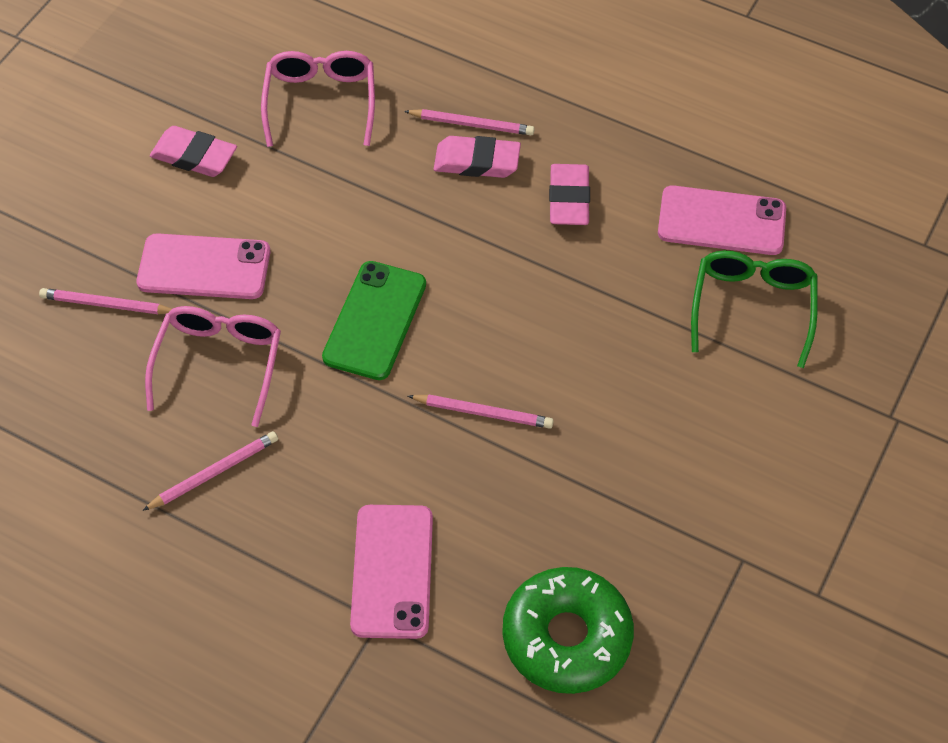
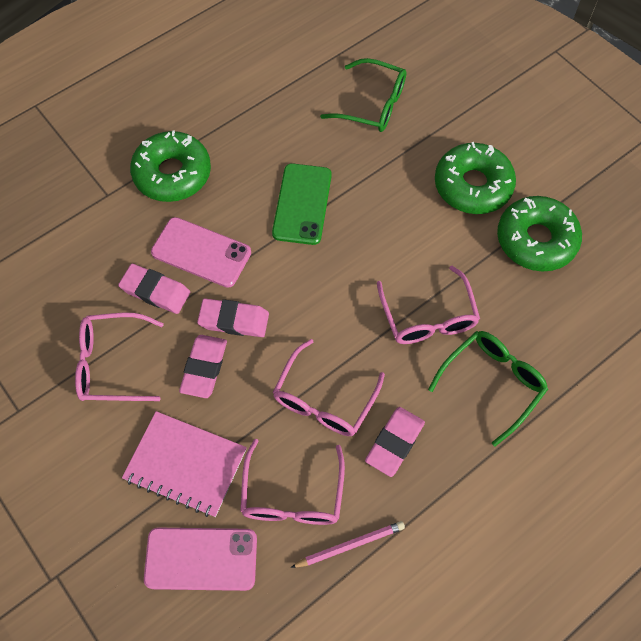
green donut: 1 -> 3
green glasses: 1 -> 2
pink eraser: 3 -> 4
pink glasses: 2 -> 4
pink notebook: 0 -> 1
pink pencil: 4 -> 1
pink phone: 3 -> 2

